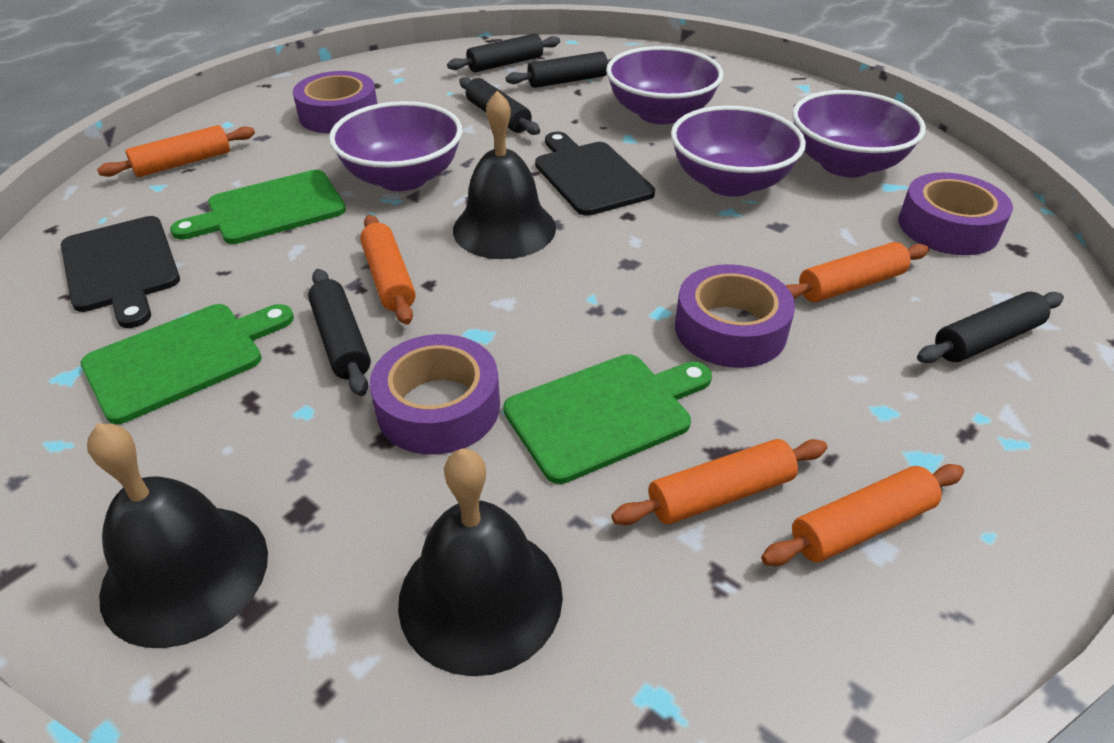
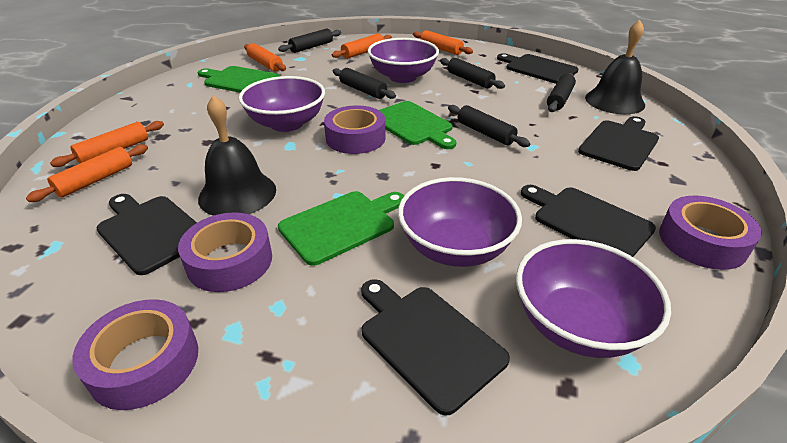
black bell: 3 -> 2
black cutting board: 2 -> 5

